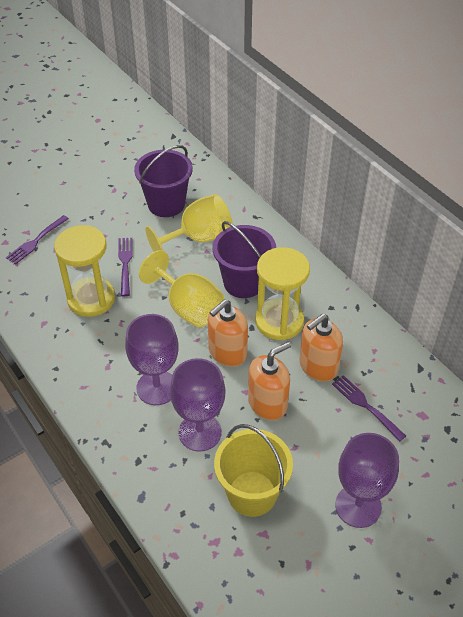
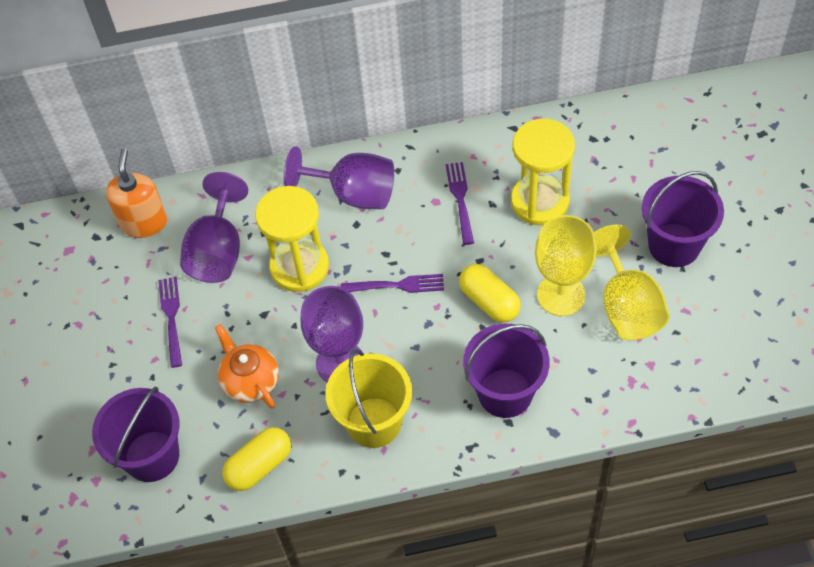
orange soap dispenser: 3 -> 1
orange teapot: 0 -> 1
purple bucket: 2 -> 3
yellow capsule: 0 -> 2

